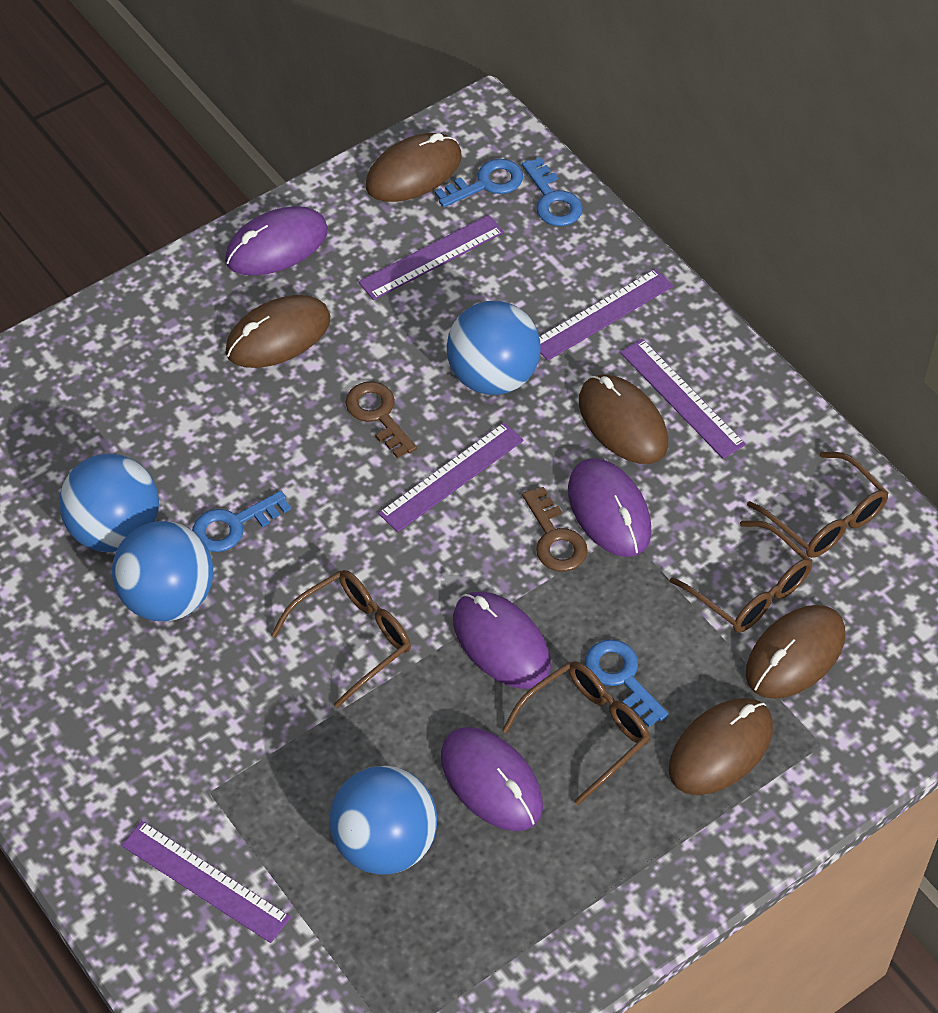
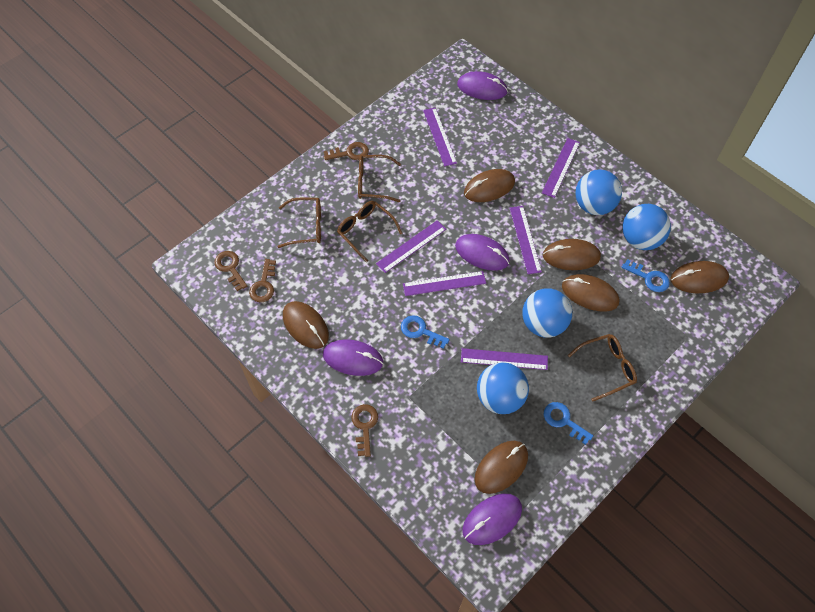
blue key: 4 -> 3
brown key: 2 -> 4
brown mouse: 5 -> 6
purple ruler: 5 -> 6

